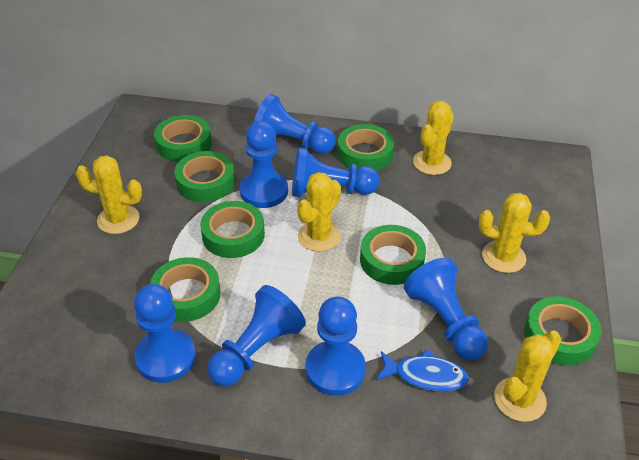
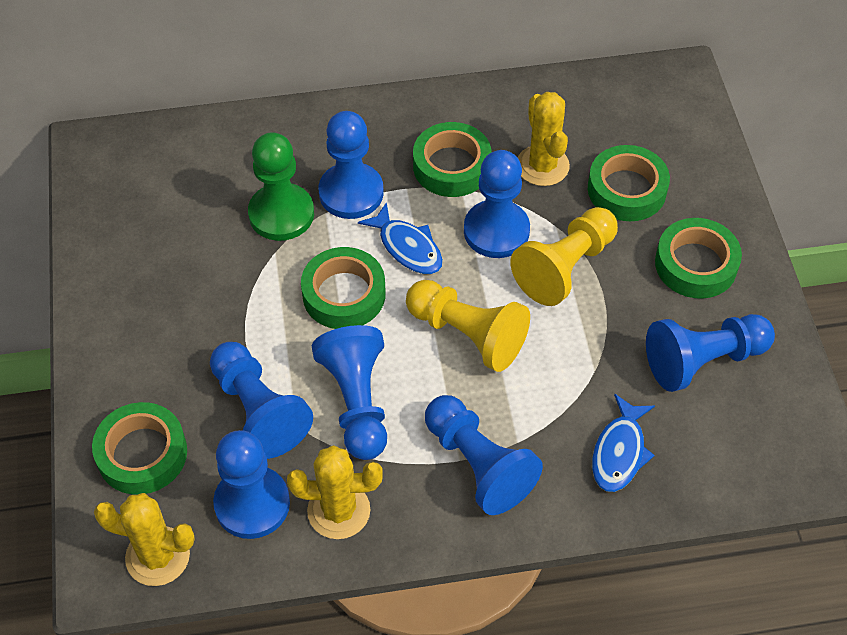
blue fish: 1 -> 2
green pawn: 0 -> 1
green tape: 7 -> 5
yellow cactus: 5 -> 3
yellow pawn: 0 -> 2

